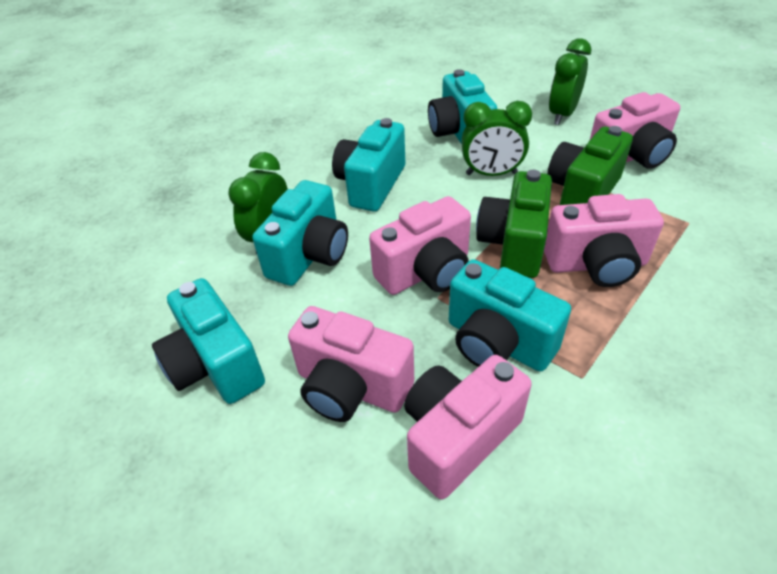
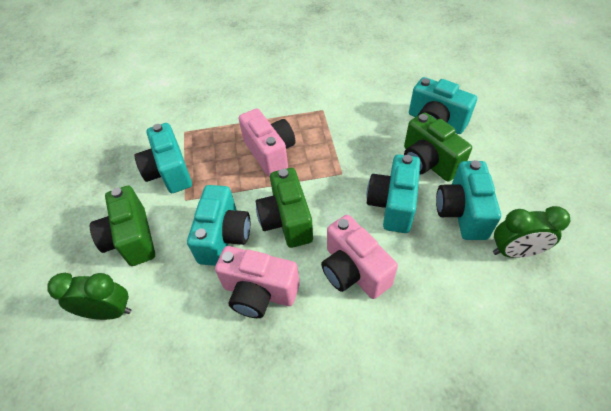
green camera: 2 -> 3
green clock: 3 -> 2
pink camera: 5 -> 3

